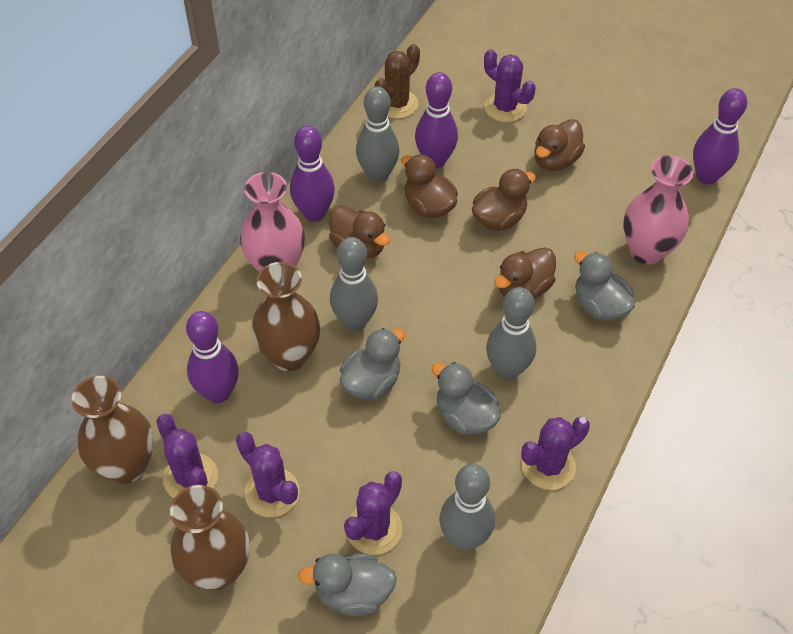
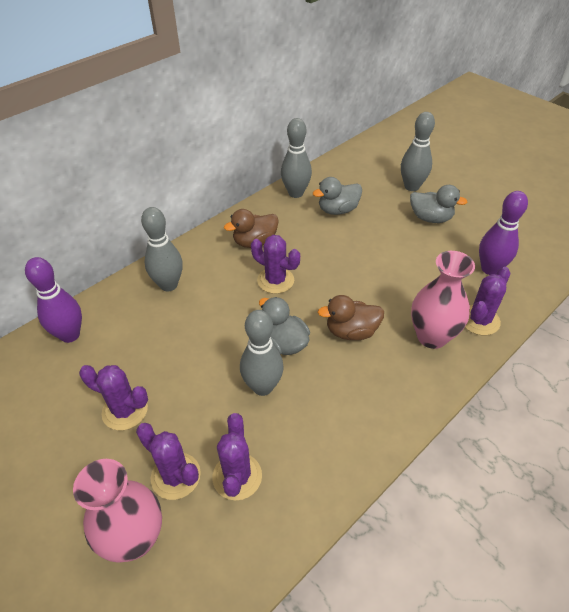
brown cactus: 1 -> 0
brown duck: 5 -> 2
brown vase: 3 -> 0
grey duck: 4 -> 3
purple bowling pin: 4 -> 2

